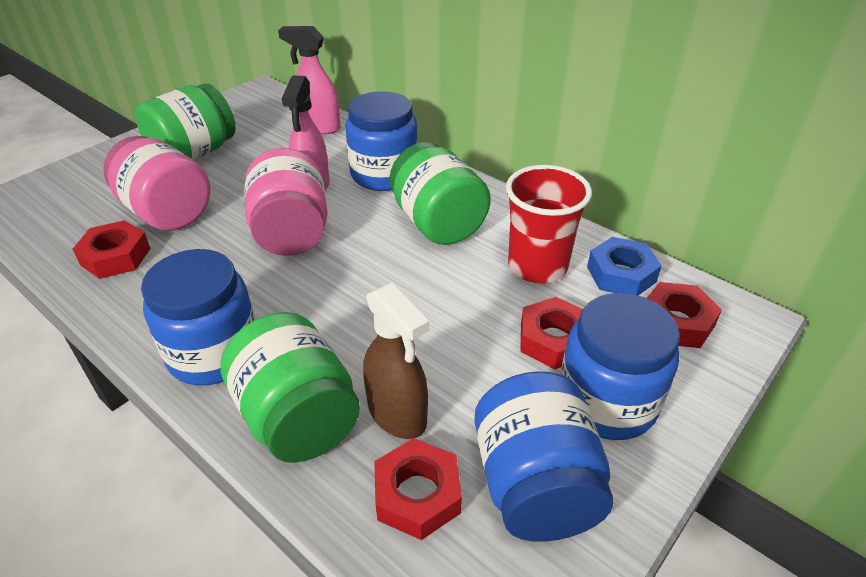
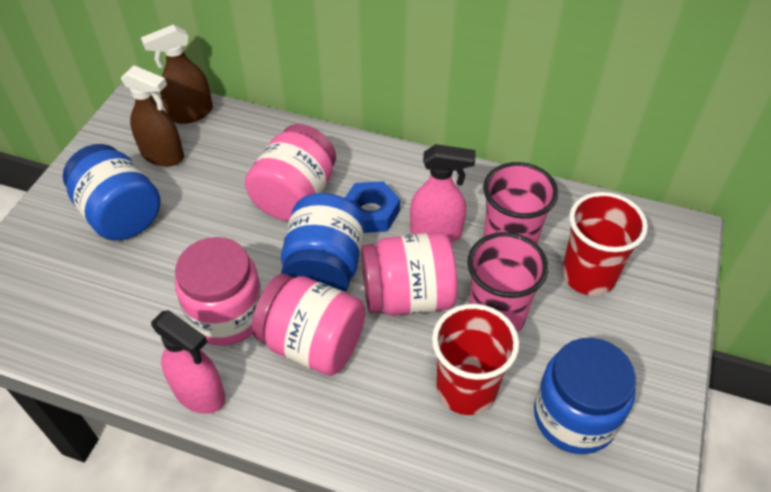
blue jar: 4 -> 3
brown spray bottle: 1 -> 2
green jar: 3 -> 0
pink cup: 0 -> 2
pink jar: 2 -> 4
red cup: 1 -> 2
red nut: 4 -> 0

